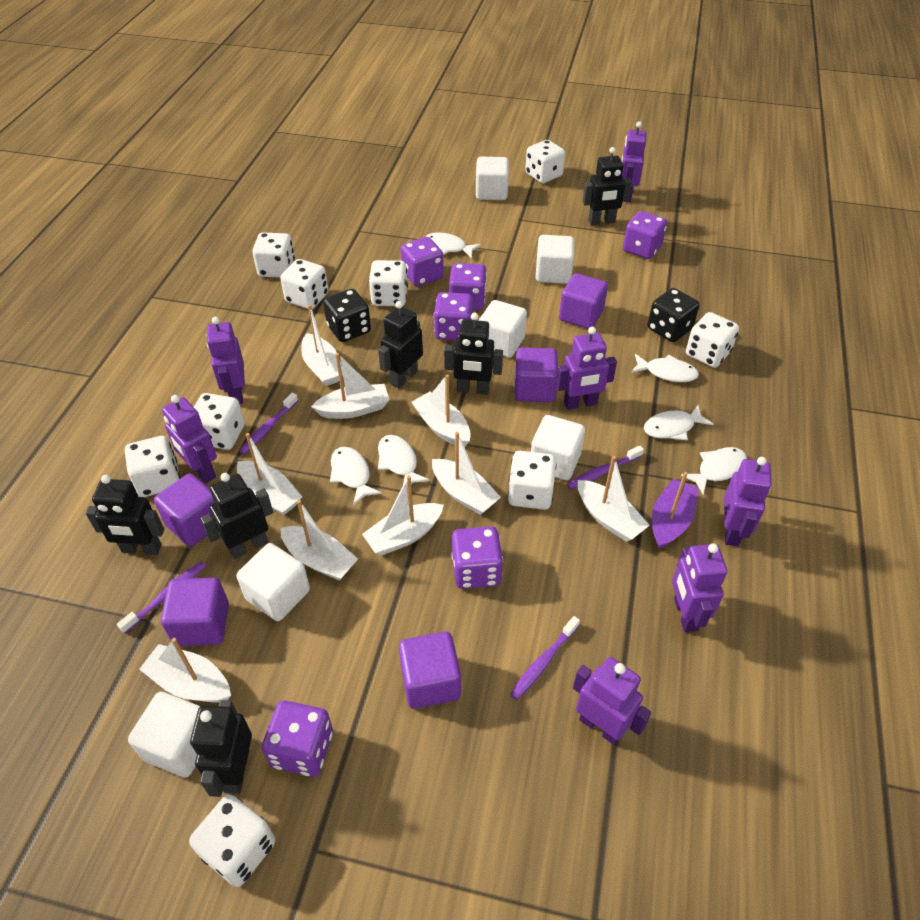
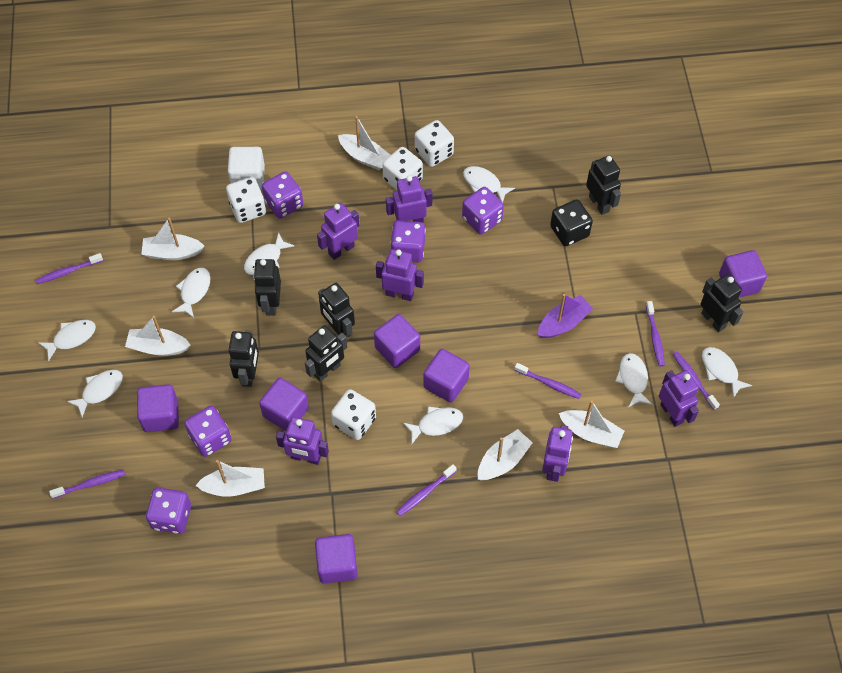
black dice: 2 -> 1
purple cube: 5 -> 6
purple dice: 6 -> 5
purple robot: 7 -> 6
purple toothbrush: 4 -> 6
white boat: 9 -> 6
white cube: 6 -> 1
white dice: 9 -> 4
white fish: 6 -> 8

